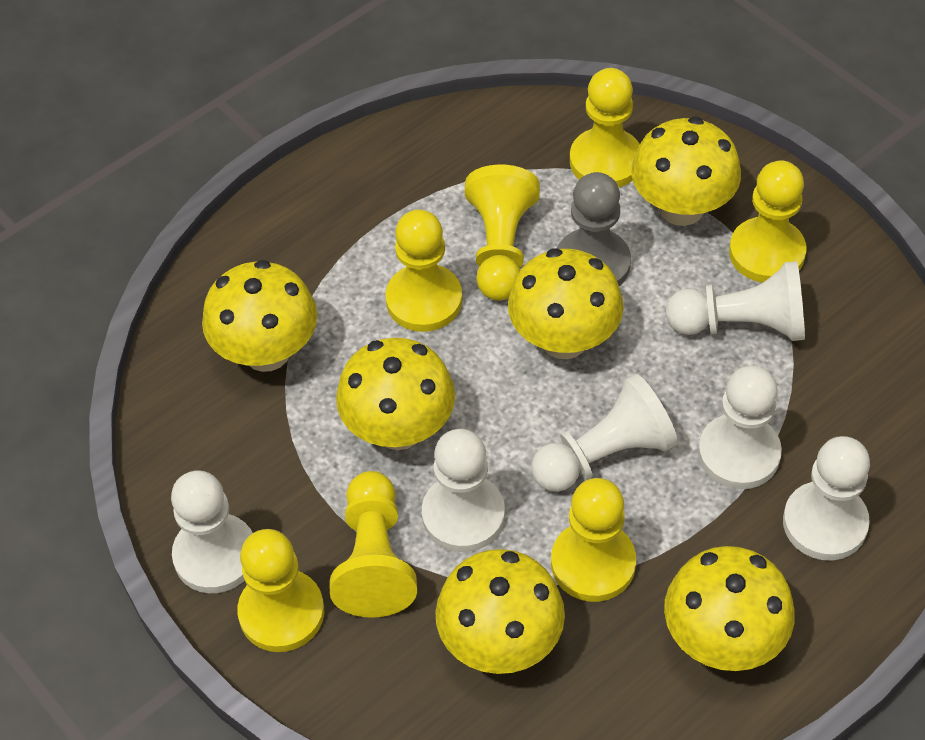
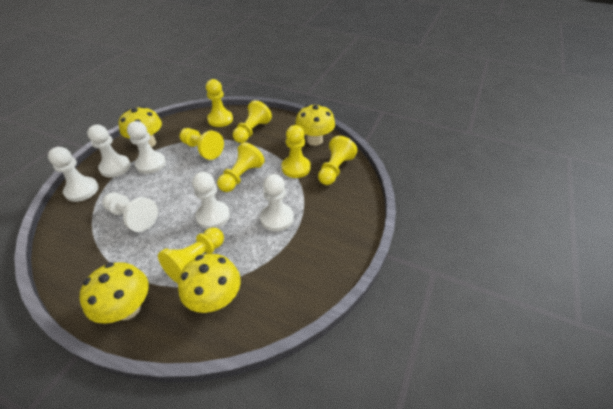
grey pawn: 1 -> 0
yellow mushroom: 6 -> 4

